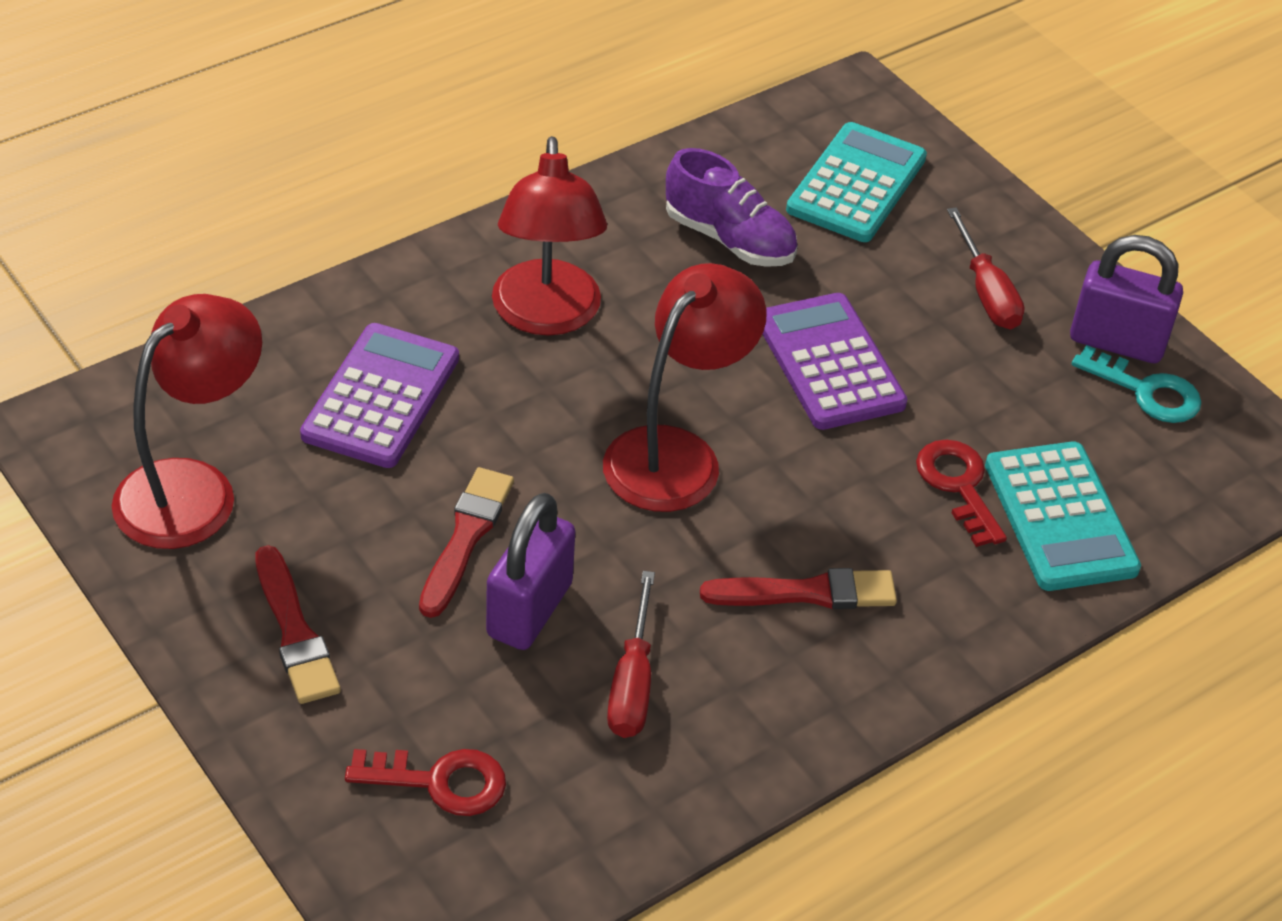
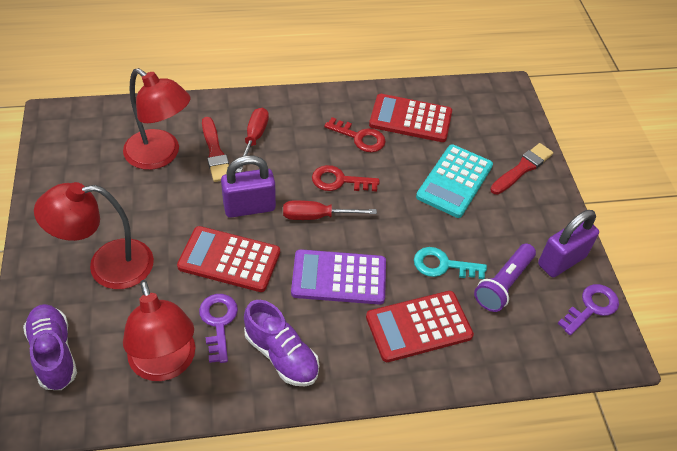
purple calculator: 2 -> 1
purple flashlight: 0 -> 1
purple key: 0 -> 2
purple shoe: 1 -> 2
red brush: 3 -> 2
red calculator: 0 -> 3
turquoise calculator: 2 -> 1

